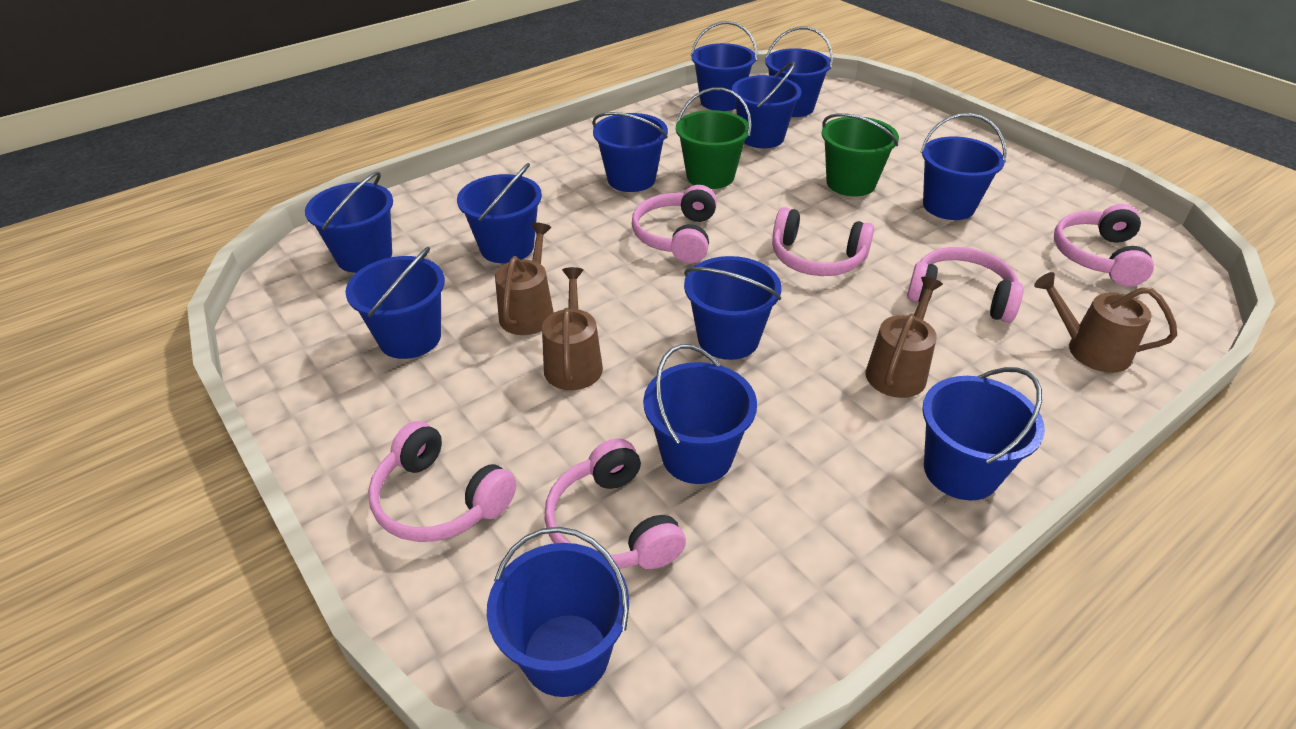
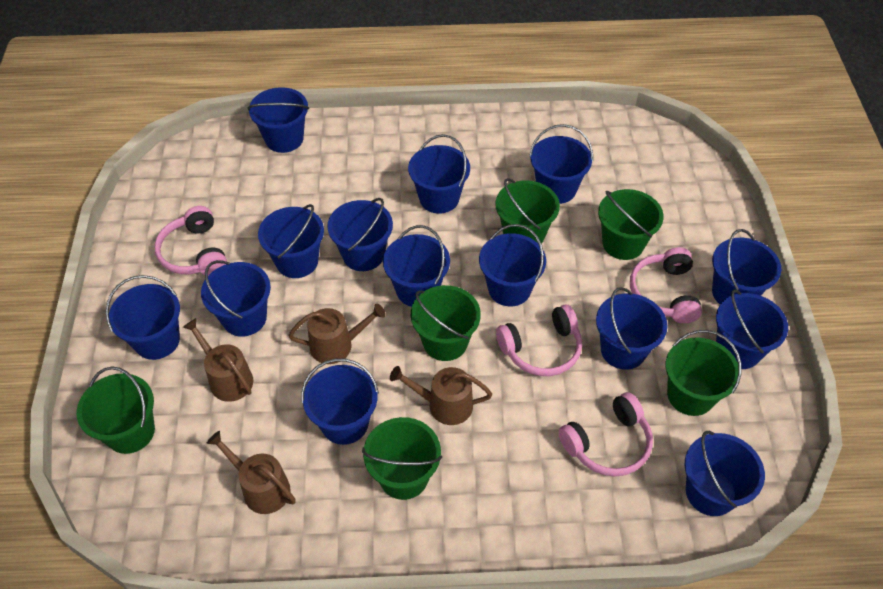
blue bucket: 12 -> 14
green bucket: 2 -> 6
pink headphones: 6 -> 4

